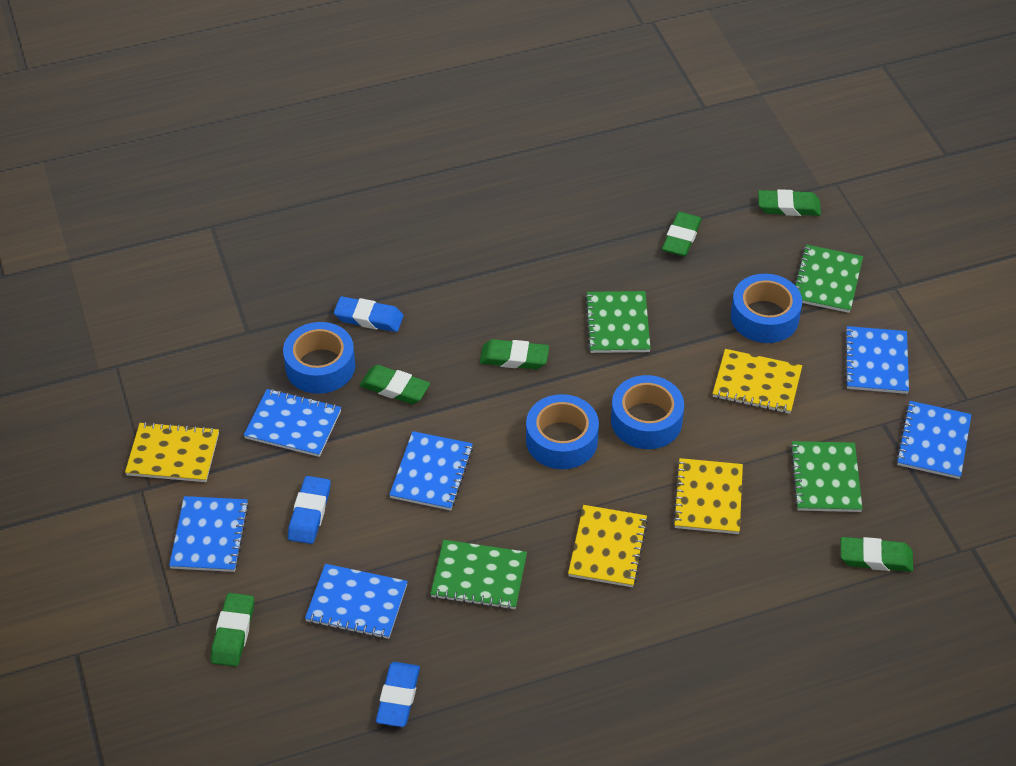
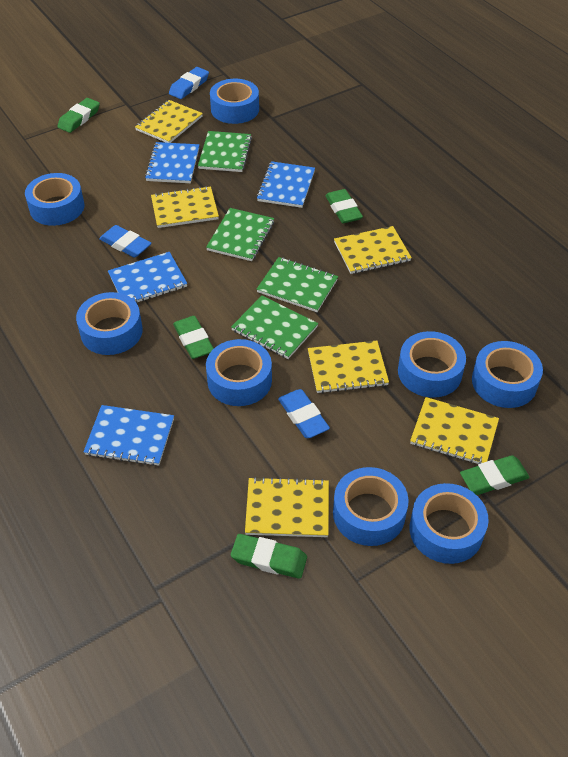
blue notebook: 6 -> 4
blue tape: 4 -> 8
green eraser: 6 -> 5
yellow notebook: 4 -> 6

